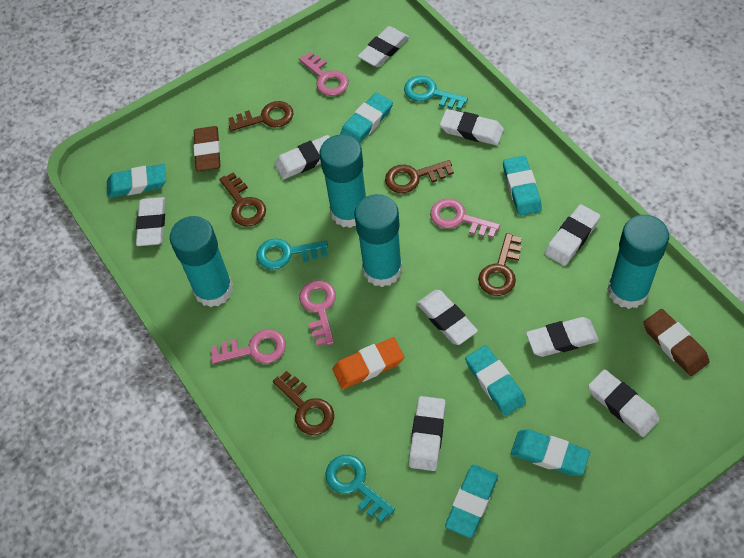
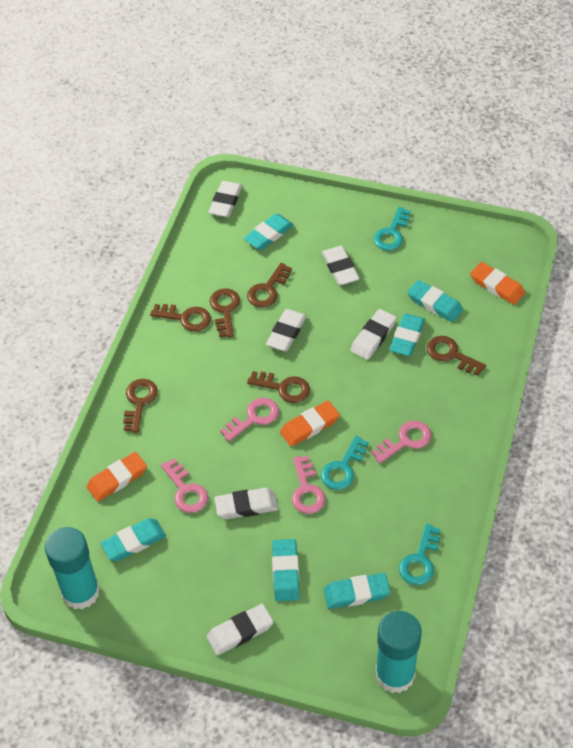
brown eraser: 2 -> 0
brown key: 5 -> 6
orange eraser: 1 -> 3
turquoise glue stick: 4 -> 2
white eraser: 9 -> 6

